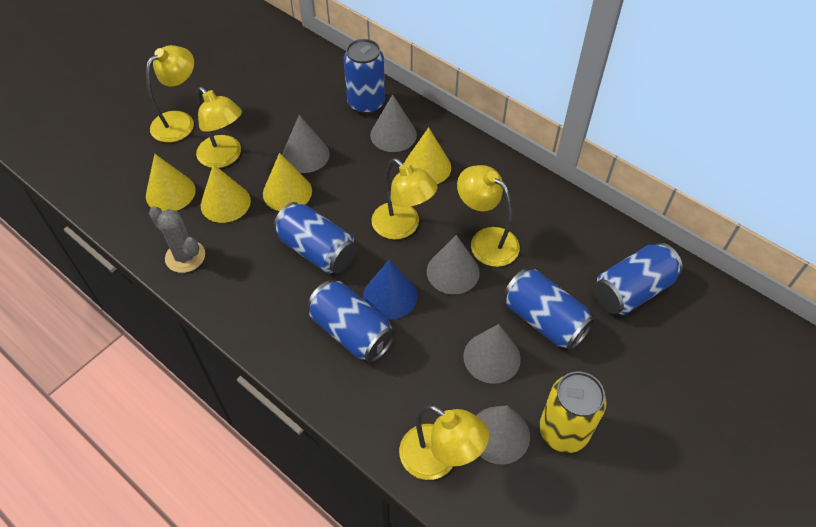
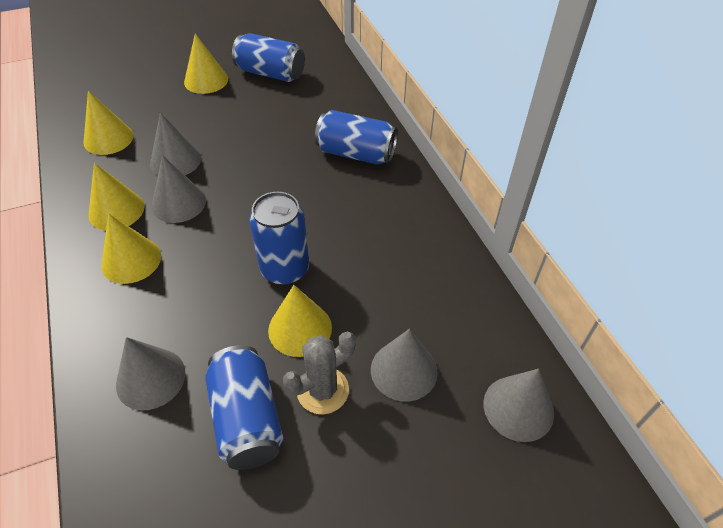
blue can: 5 -> 4
blue cone: 1 -> 0
yellow can: 1 -> 0
yellow cone: 4 -> 5
yellow lamp: 5 -> 0

